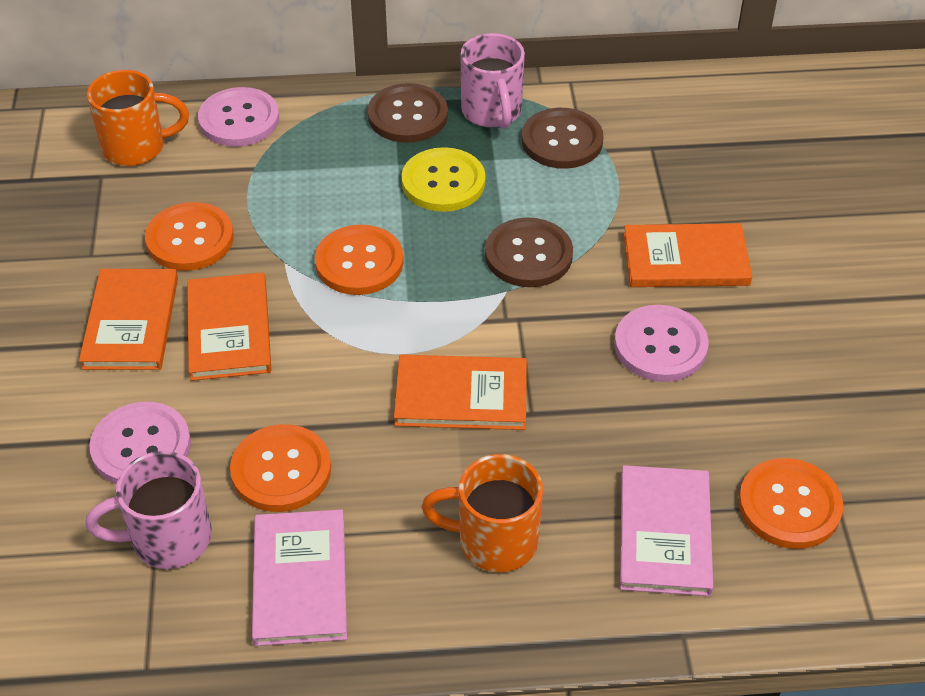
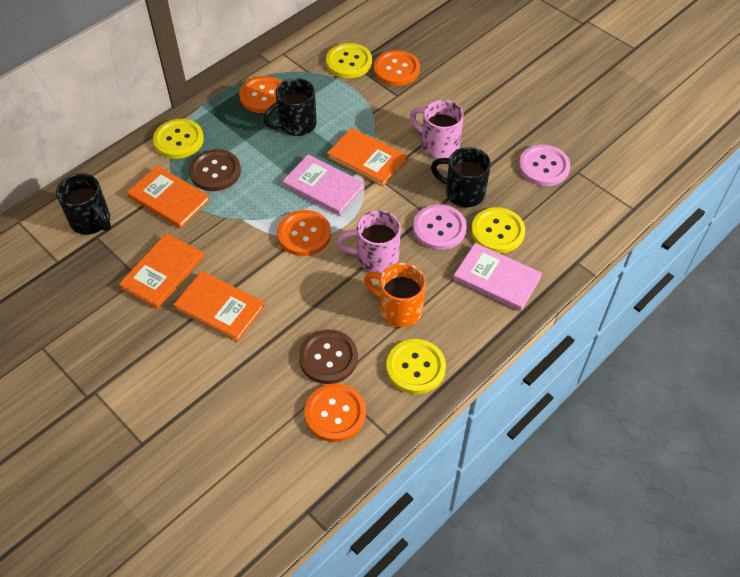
black mug: 0 -> 3
brown button: 3 -> 2
orange mug: 2 -> 1
pink button: 3 -> 2
yellow button: 1 -> 4

